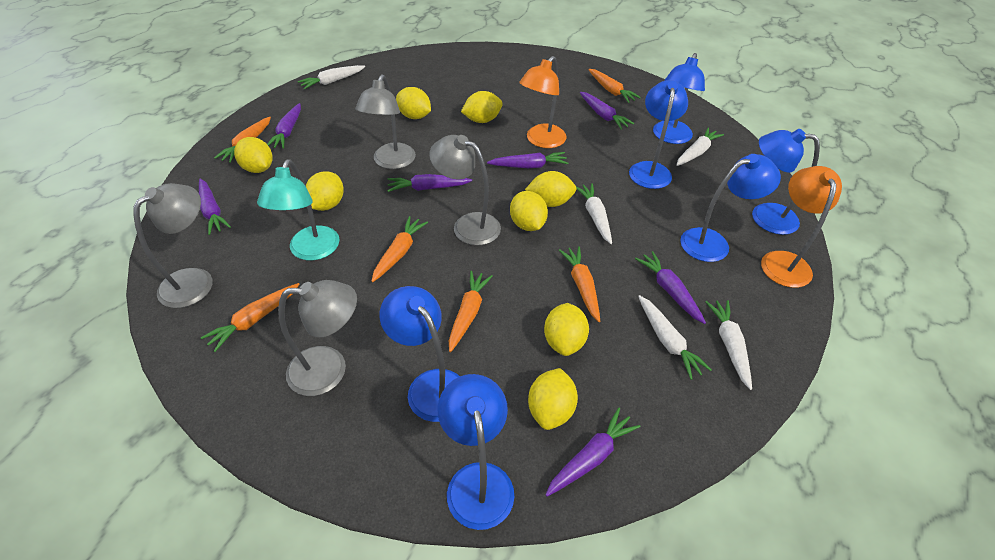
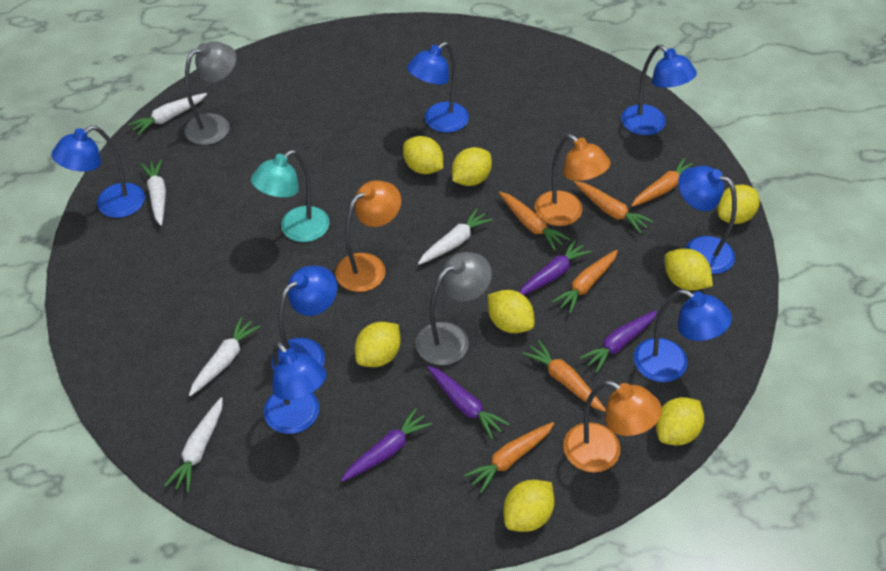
blue lamp: 6 -> 7
grey lamp: 4 -> 2
orange lamp: 2 -> 3
purple carrot: 7 -> 4

